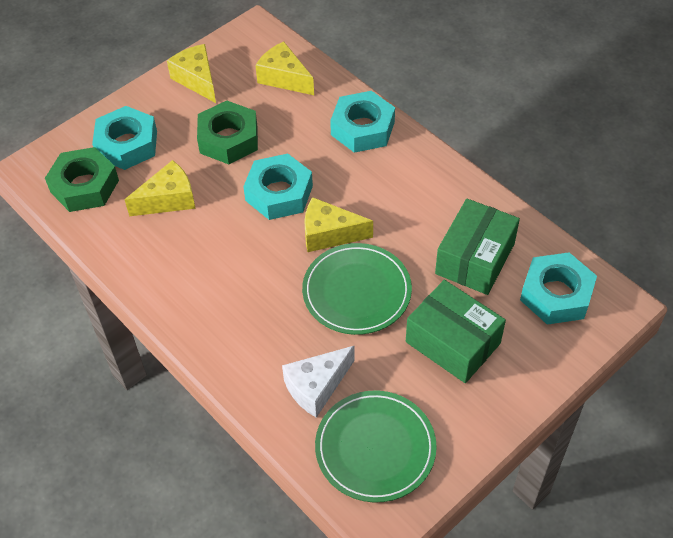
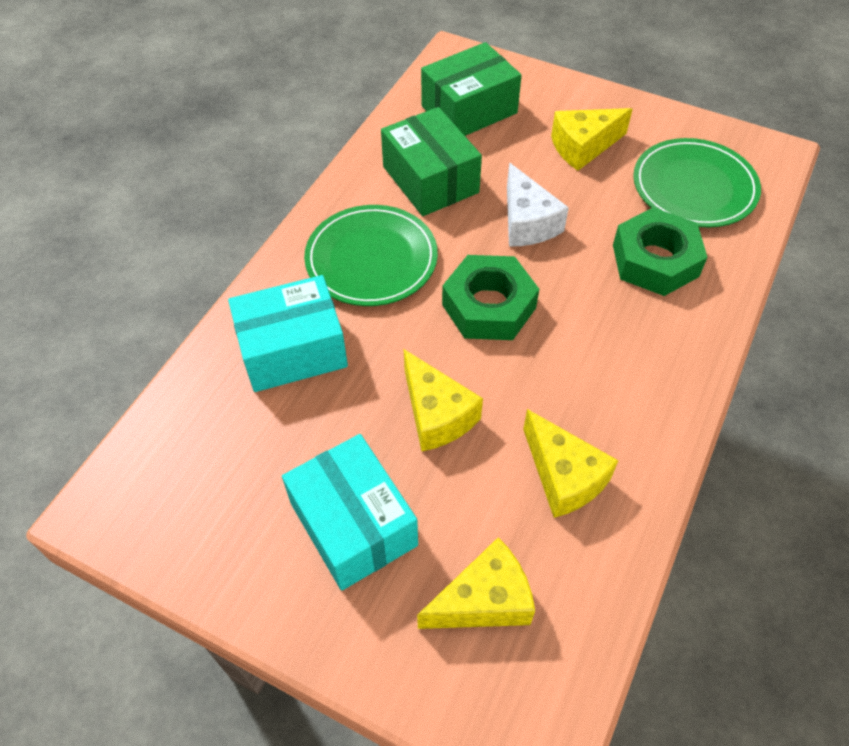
turquoise box: 0 -> 2
turquoise nut: 4 -> 0

